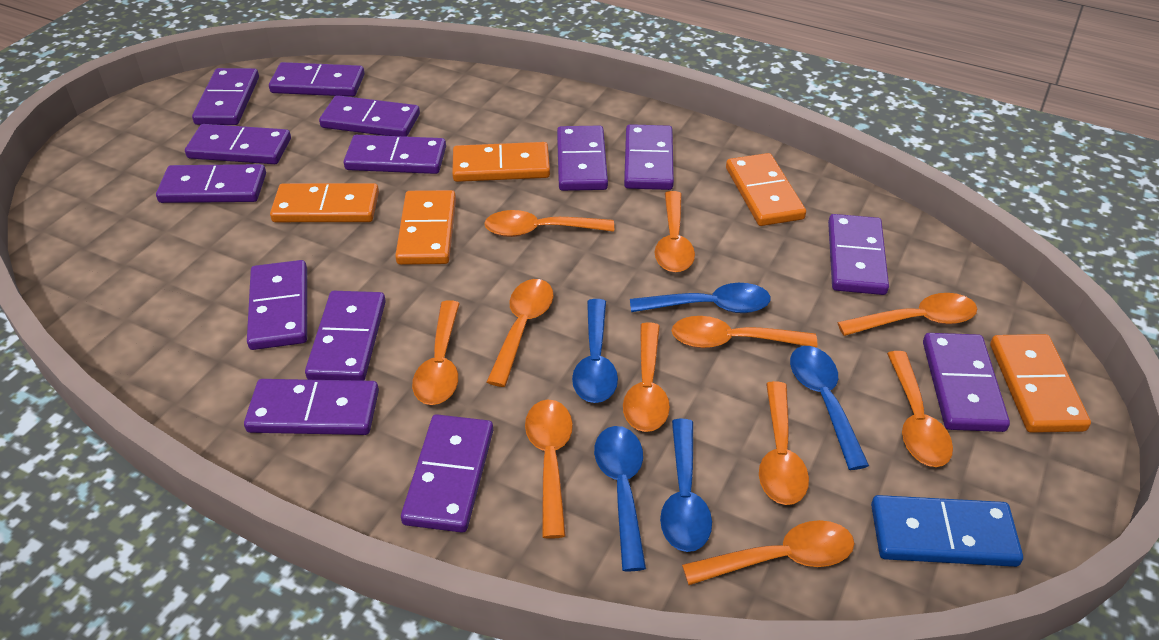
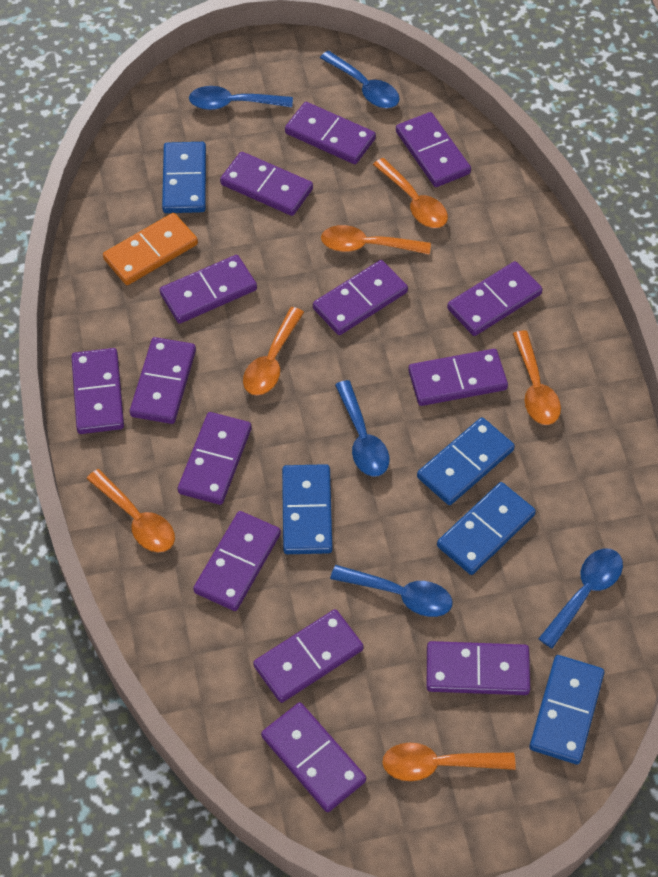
blue domino: 1 -> 5
orange domino: 5 -> 1
orange spoon: 11 -> 6

